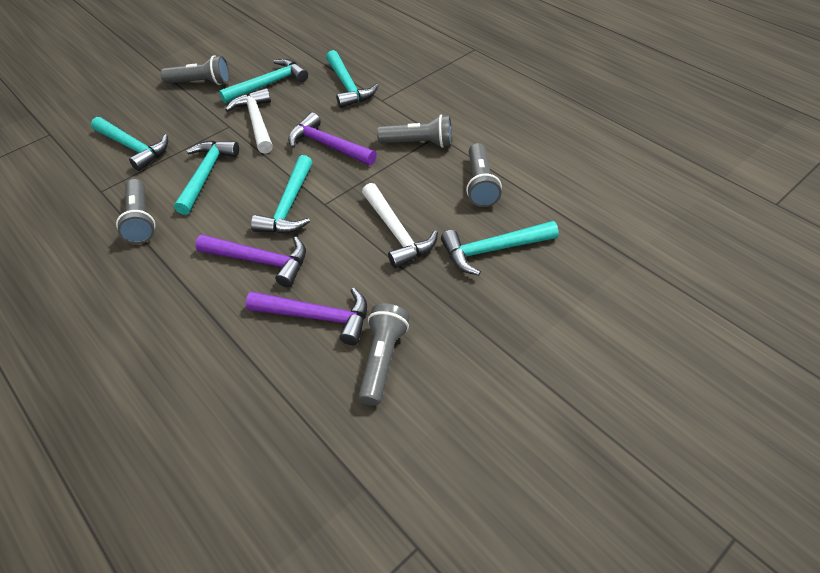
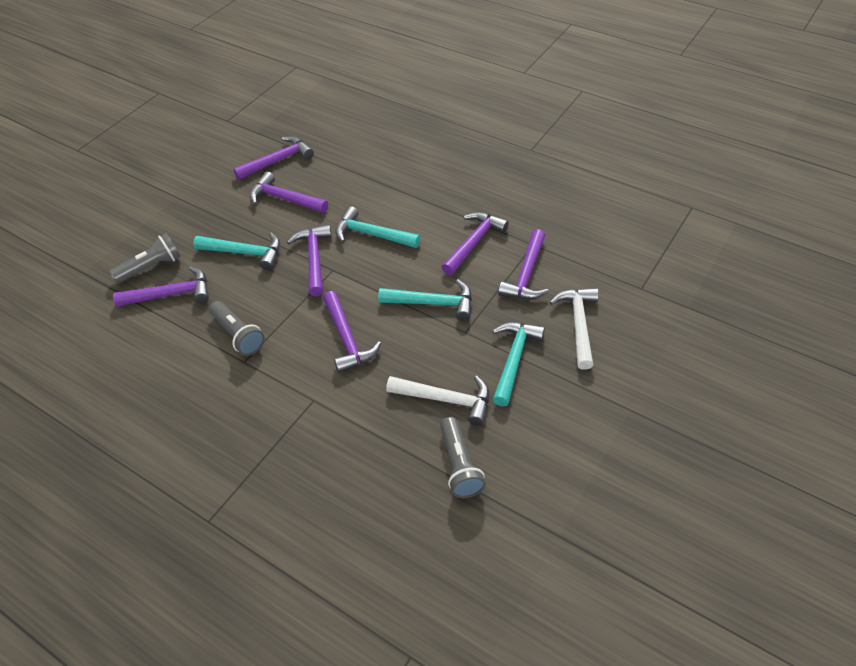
grey flashlight: 5 -> 3
purple hammer: 3 -> 7
turquoise hammer: 6 -> 4

